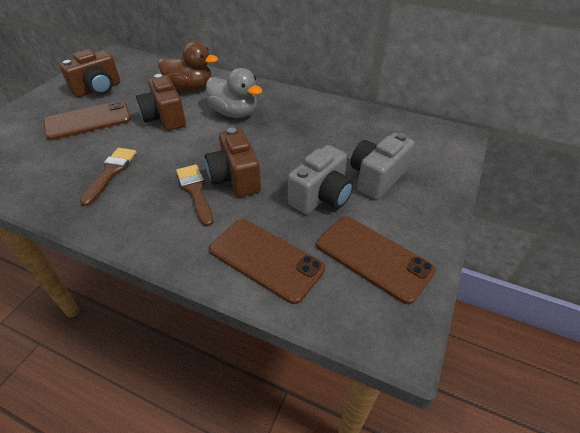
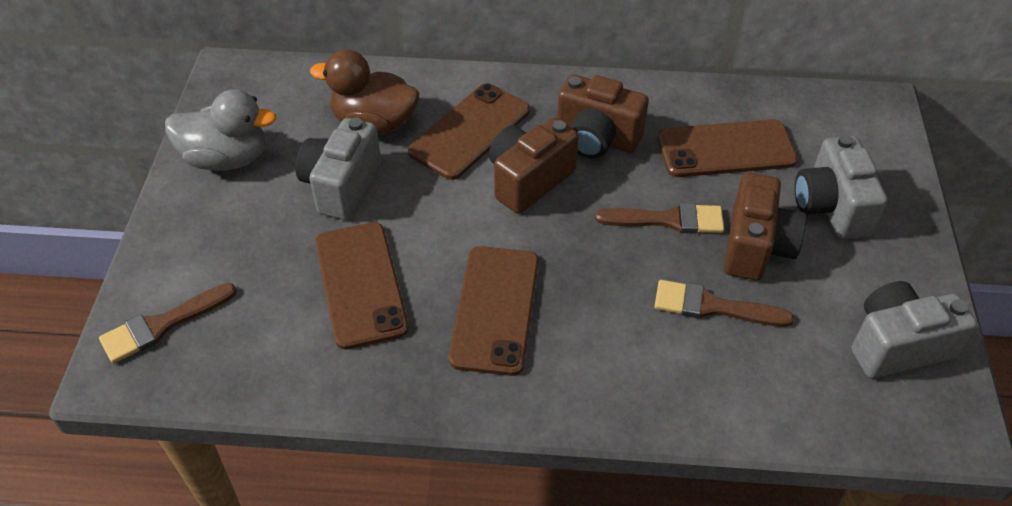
brown brush: 2 -> 3
brown phone: 3 -> 4
grey camera: 2 -> 3

